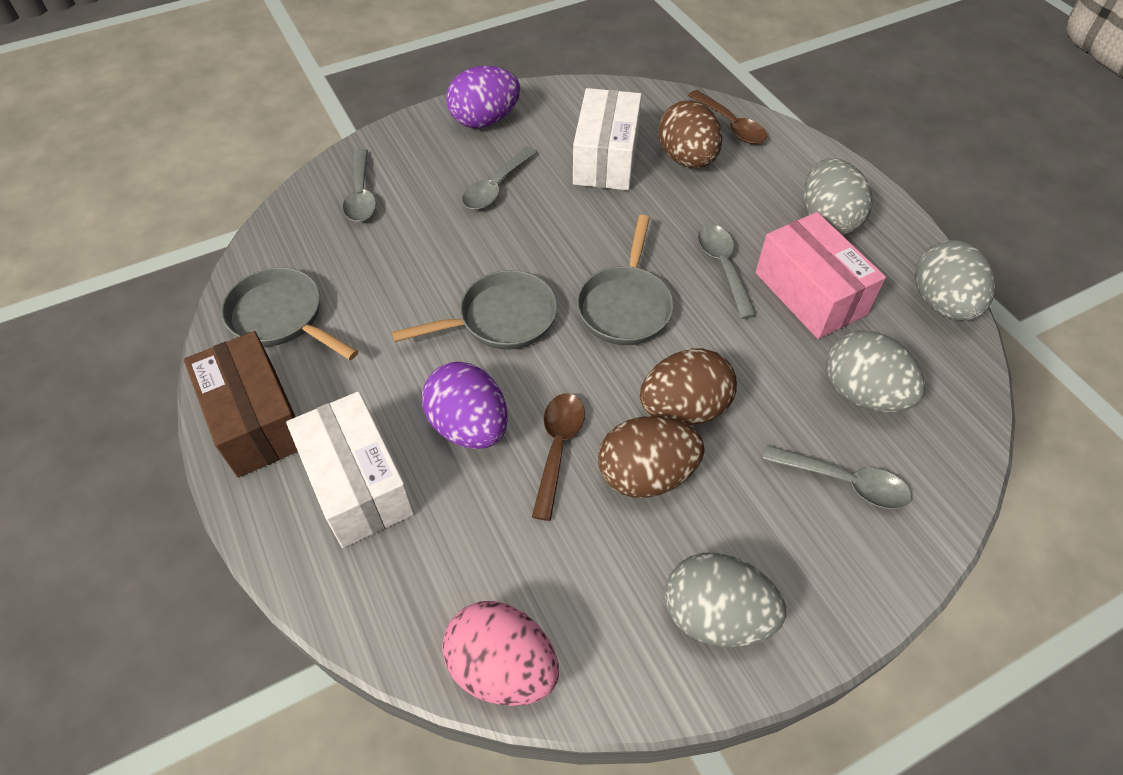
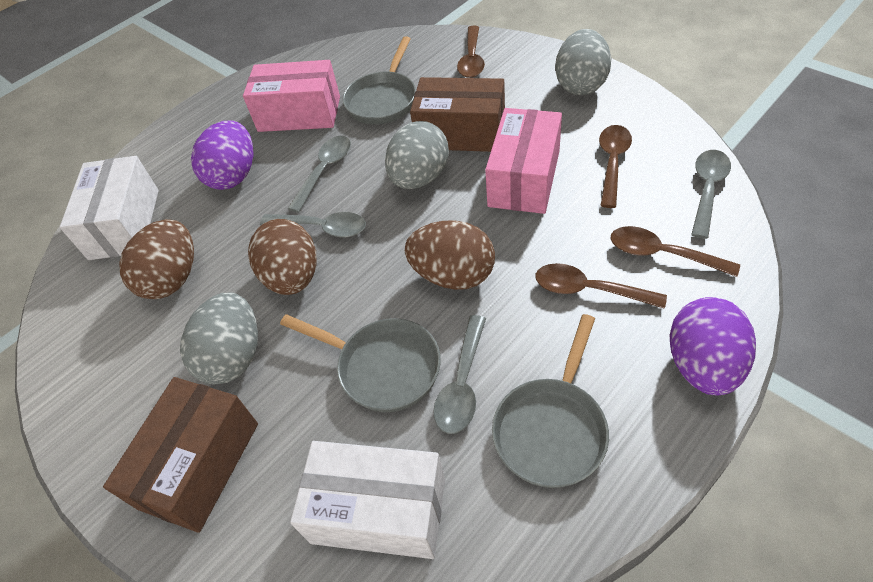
brown box: 1 -> 2
brown spoon: 2 -> 4
grey egg: 4 -> 3
pink box: 1 -> 2
pink egg: 1 -> 0

